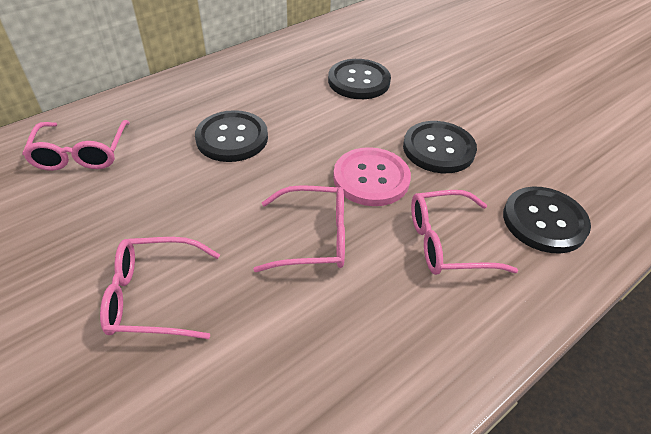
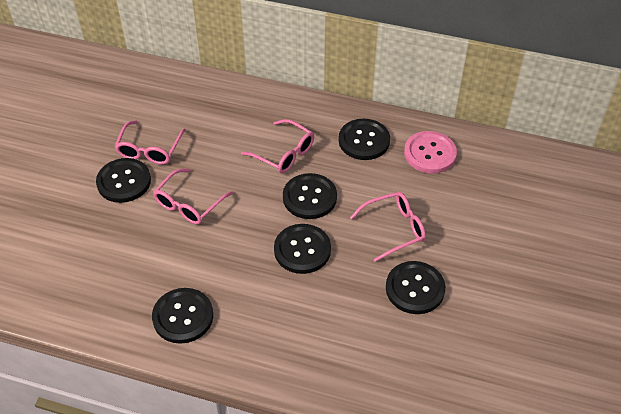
black button: 4 -> 6

